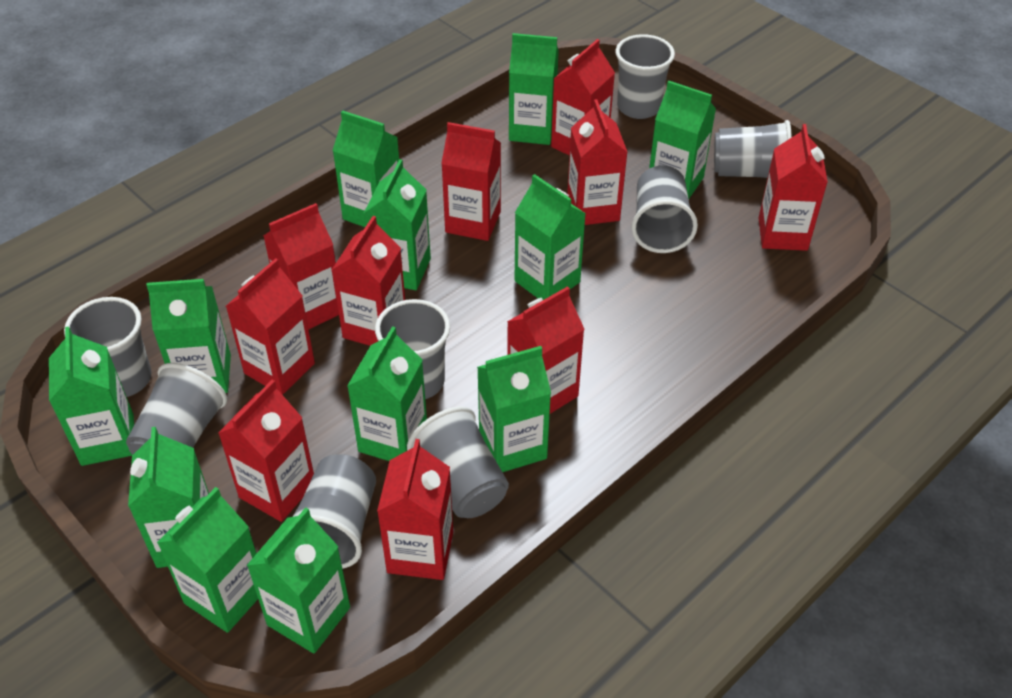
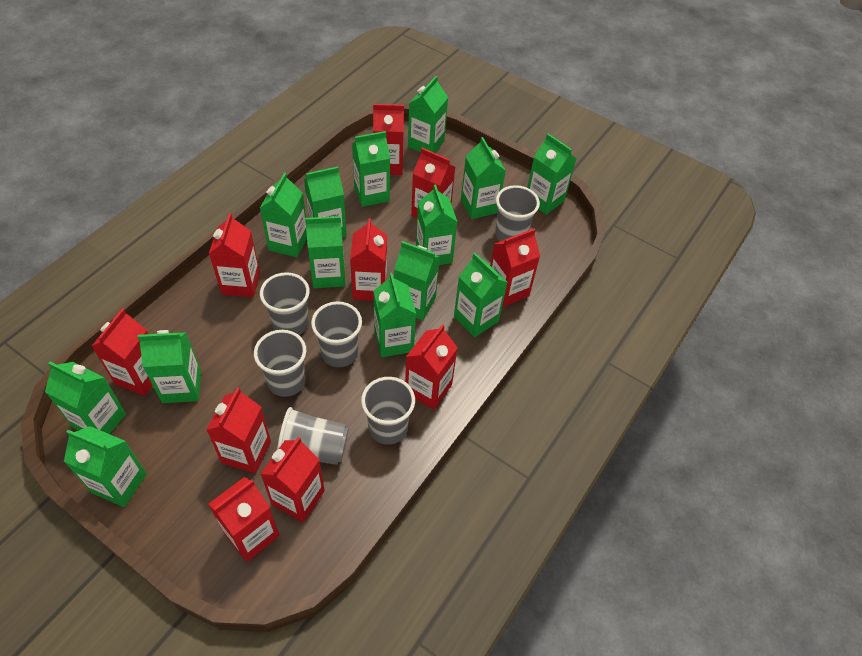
green carton: 12 -> 14
grey cup: 8 -> 6

